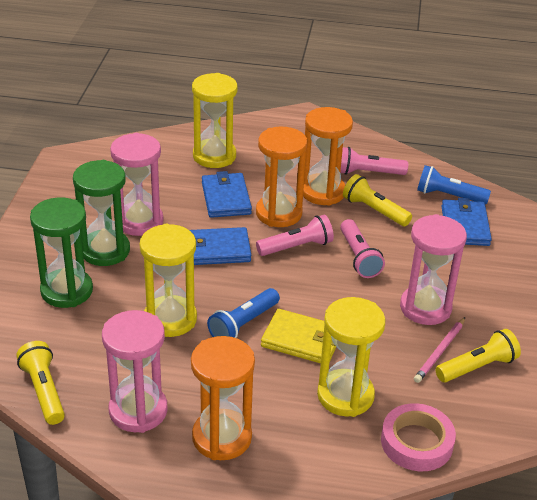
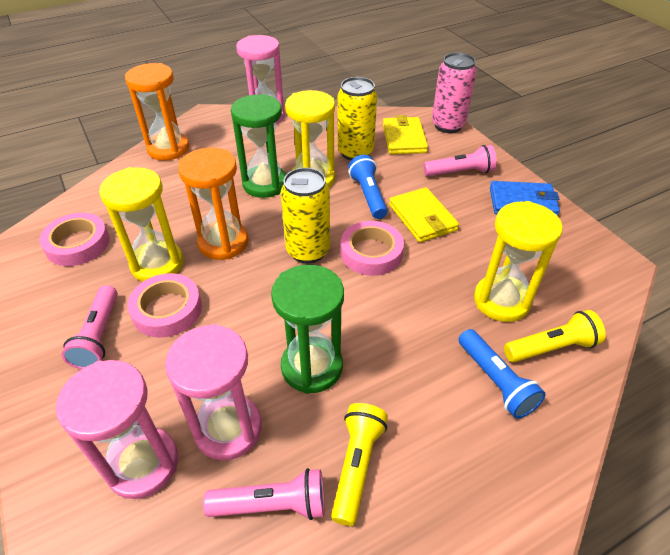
blue wallet: 3 -> 1
orange hourglass: 3 -> 2
pink can: 0 -> 1
pink pencil: 1 -> 0
pink tape: 1 -> 3
yellow can: 0 -> 2
yellow flashlight: 3 -> 2
yellow wallet: 1 -> 2

